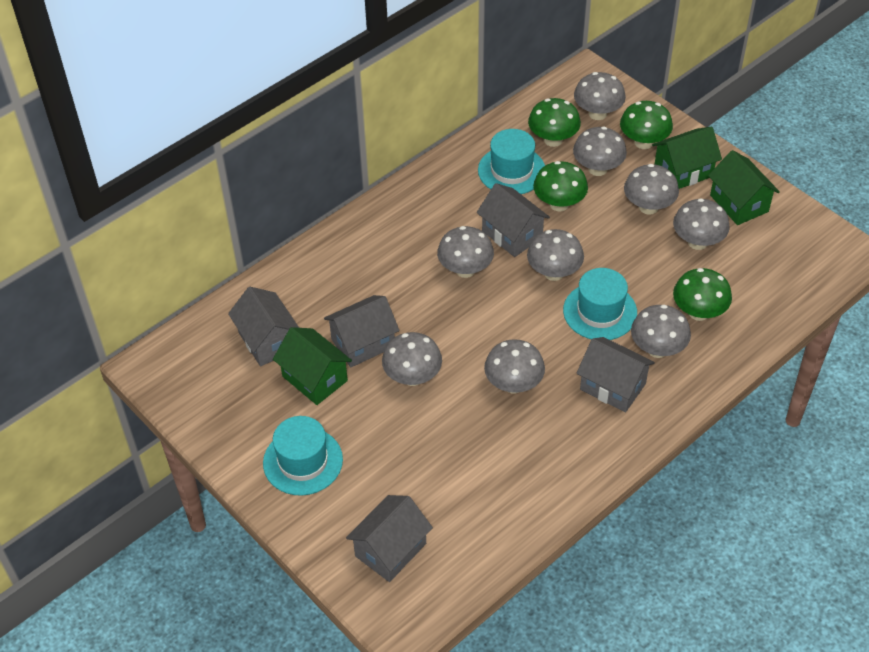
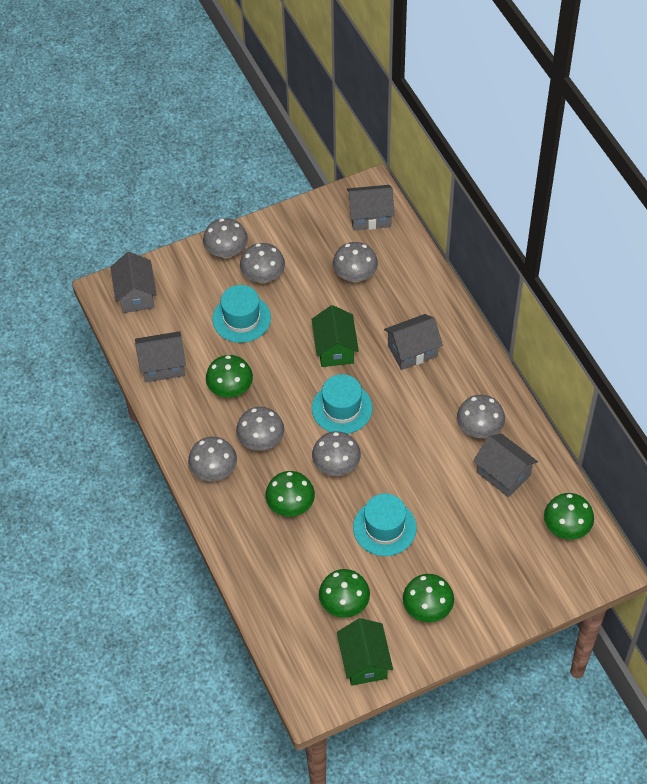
green house: 3 -> 2
green mushroom: 4 -> 5
grey mushroom: 9 -> 7

